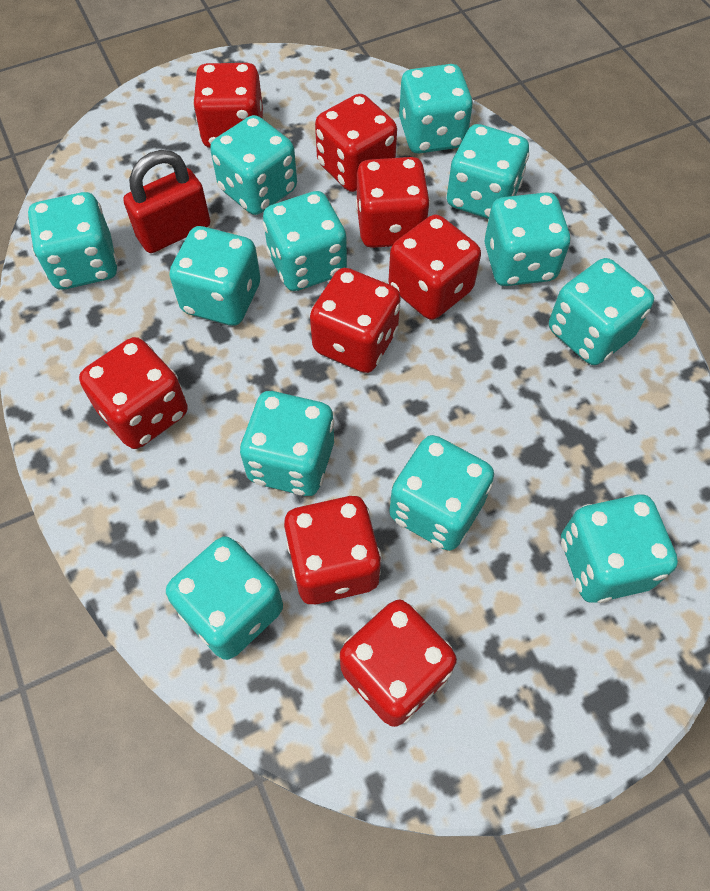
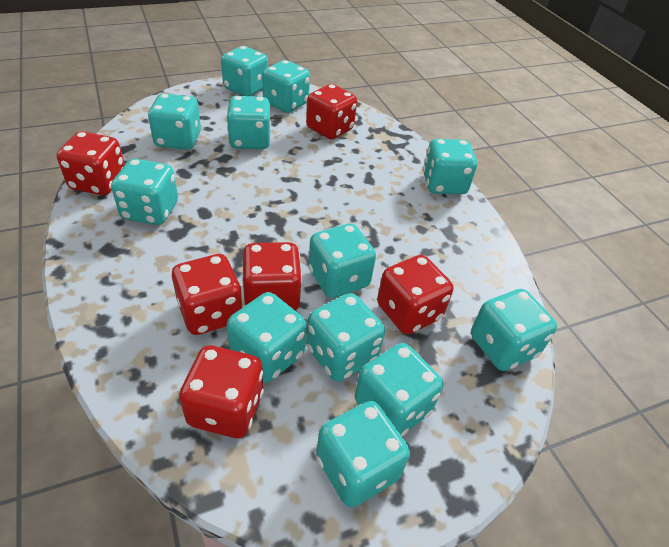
red dice: 8 -> 6
red padlock: 1 -> 0

